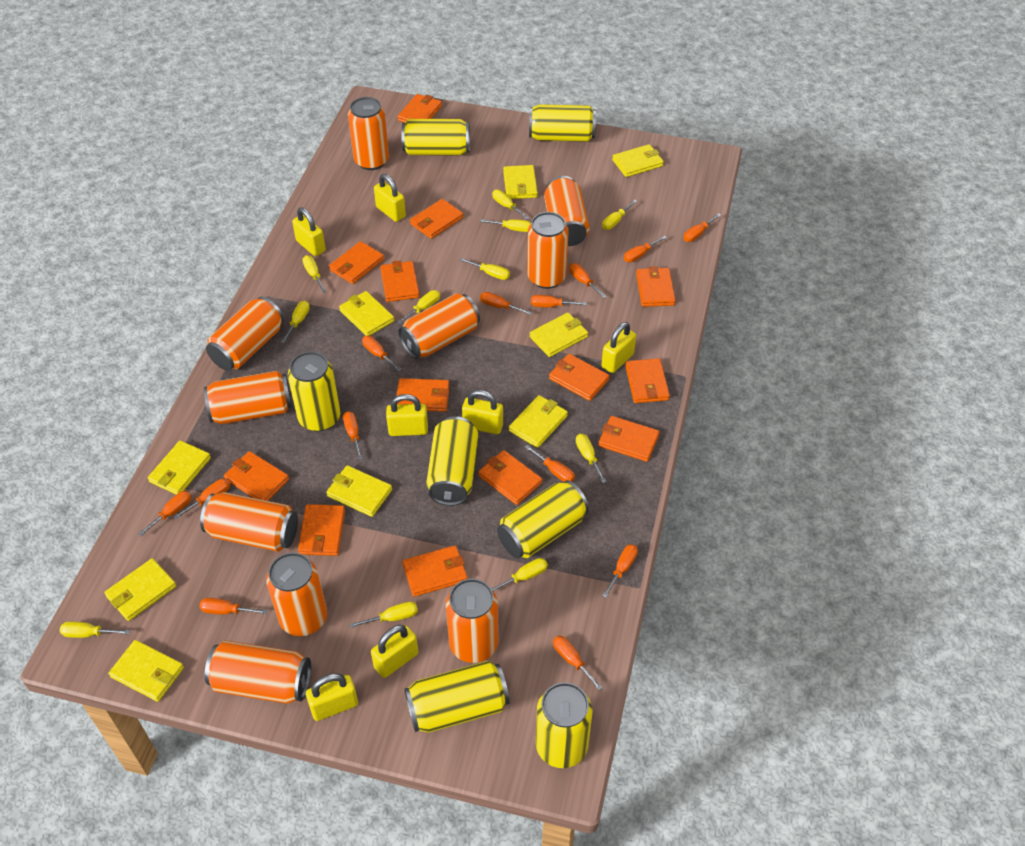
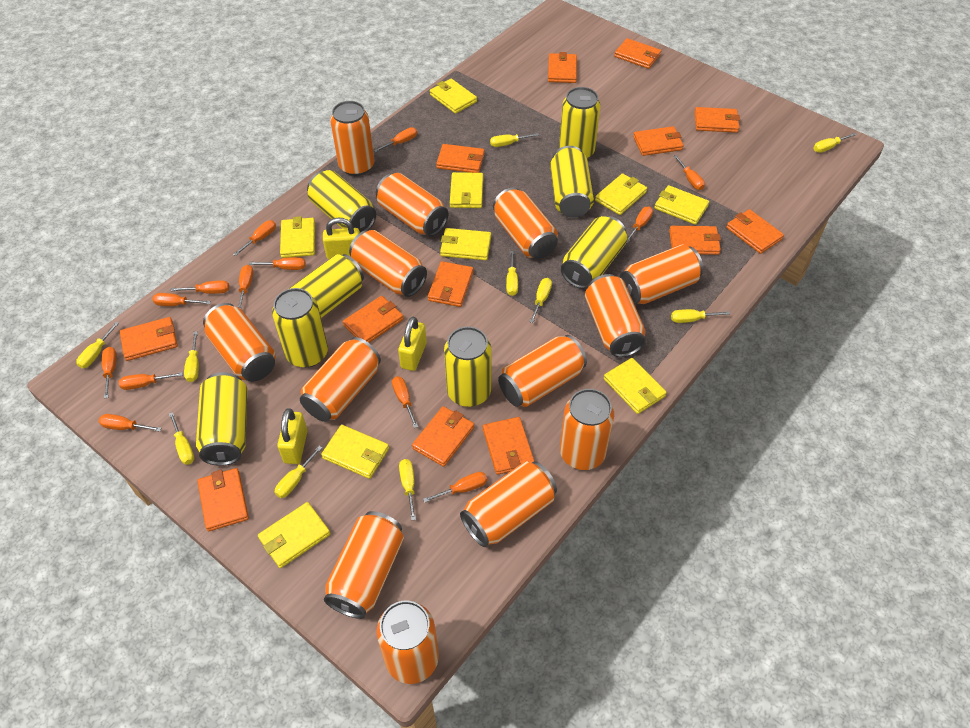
orange can: 10 -> 13
yellow can: 7 -> 8
yellow padlock: 7 -> 3
yellow screwdriver: 11 -> 10

